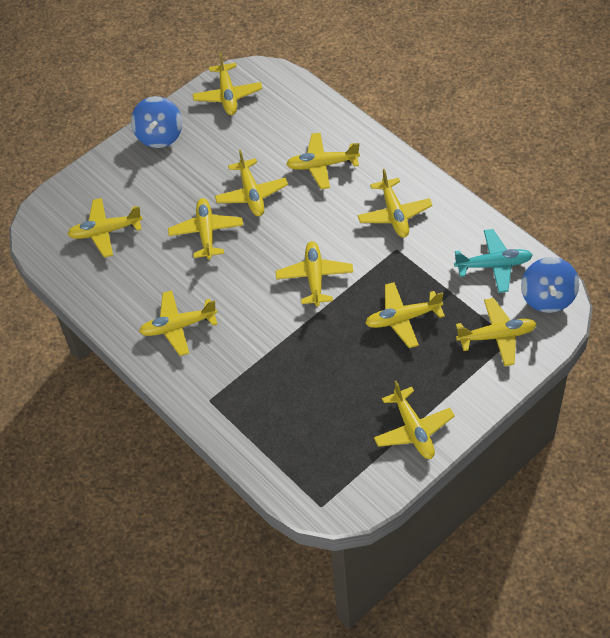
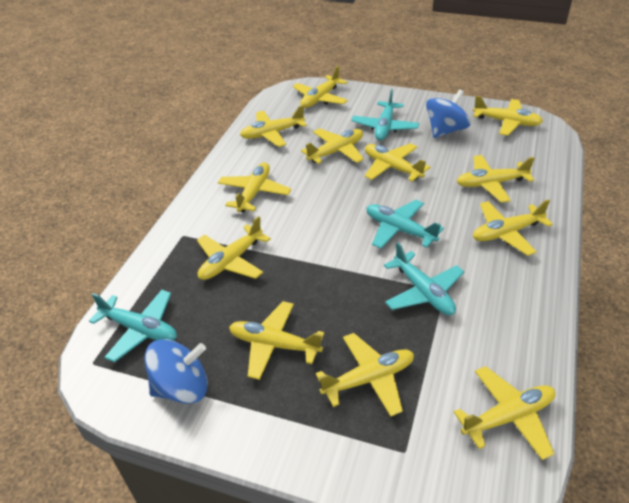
turquoise plane: 1 -> 4
yellow plane: 11 -> 12

